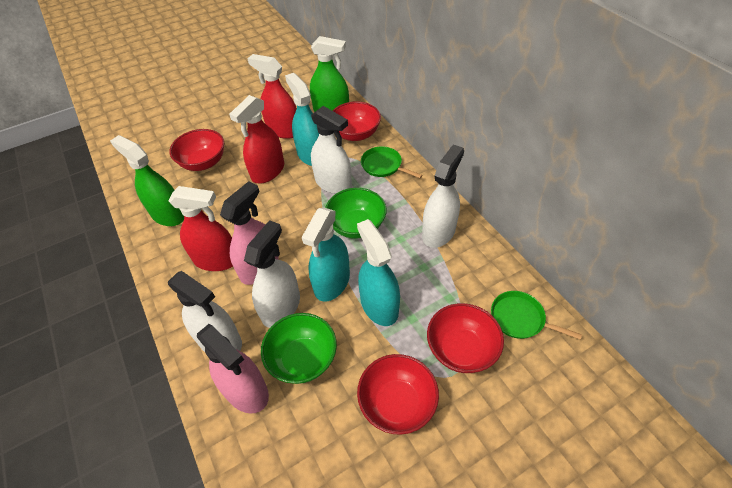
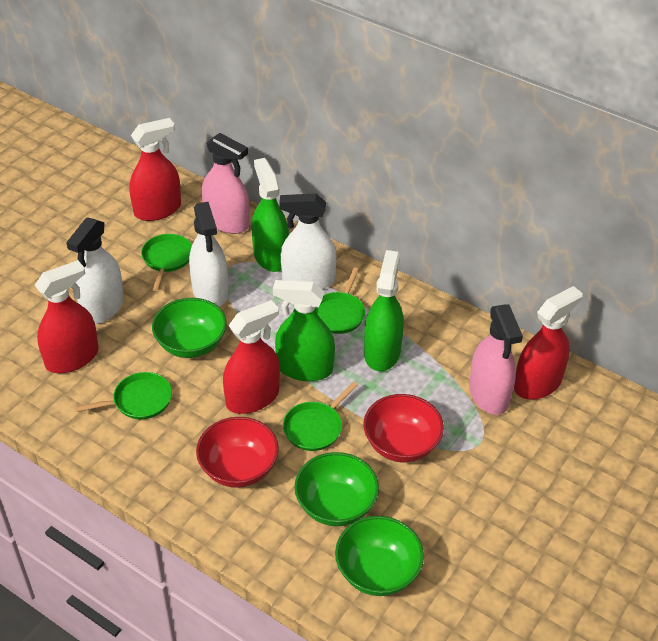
green bowl: 2 -> 3
green pan: 2 -> 4
green spray bottle: 2 -> 3
red bowl: 4 -> 2
red spray bottle: 3 -> 4
turquoise spray bottle: 3 -> 0
white spray bottle: 4 -> 3

